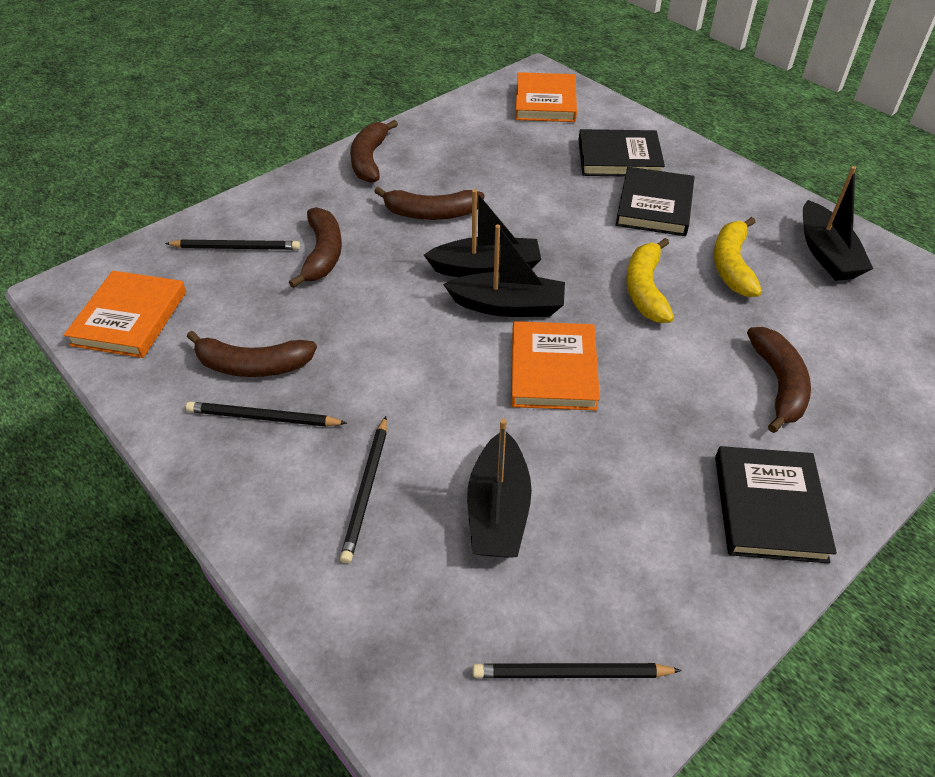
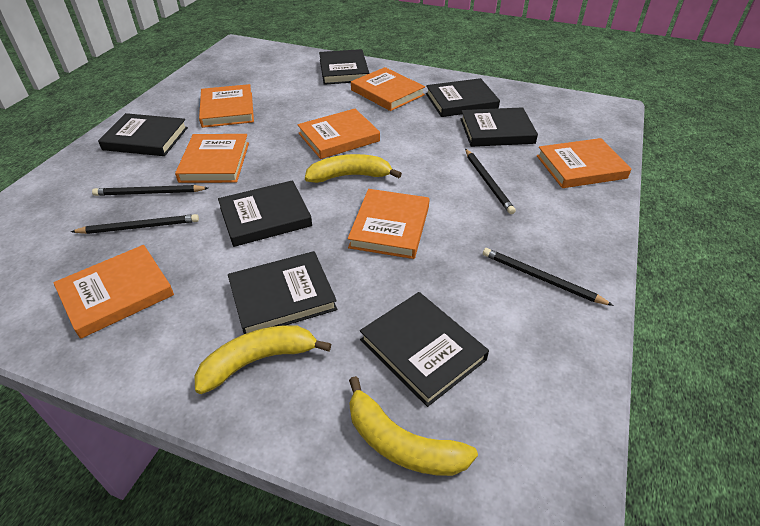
black boat: 4 -> 0
black book: 3 -> 7
brown banana: 5 -> 0
orange book: 3 -> 7
yellow banana: 2 -> 3

